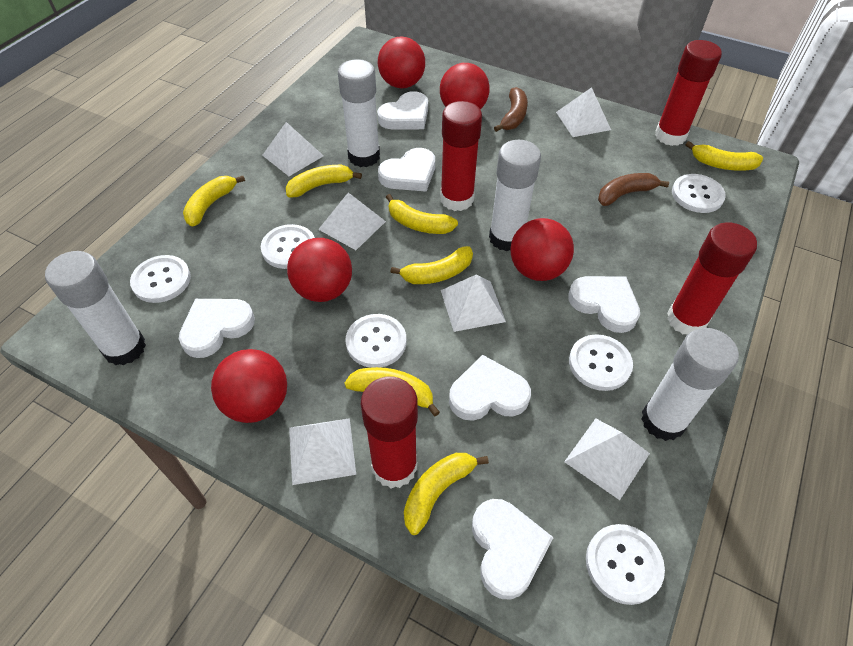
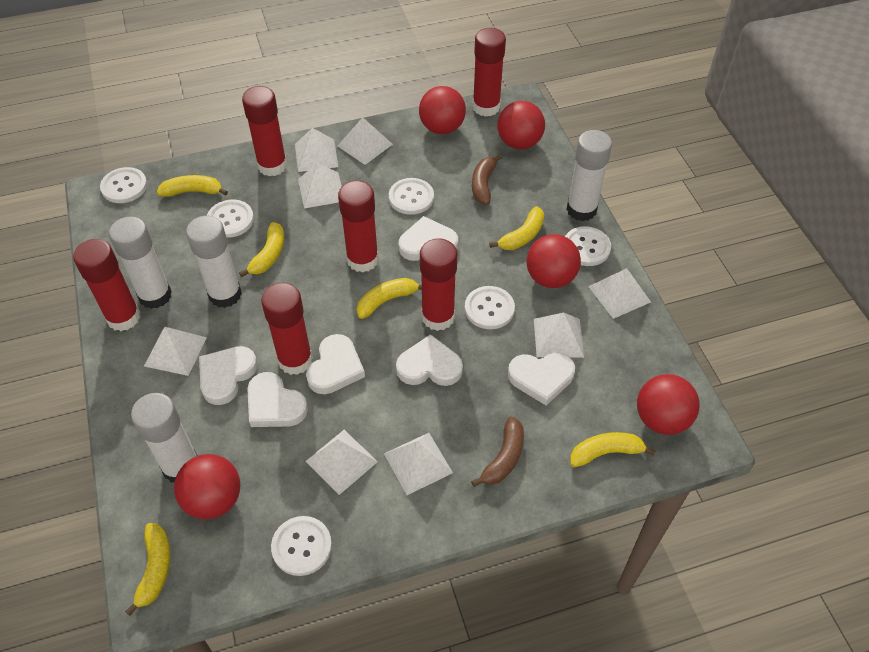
red glue stick: 4 -> 6
white pyramid: 6 -> 8
yellow banana: 7 -> 6

